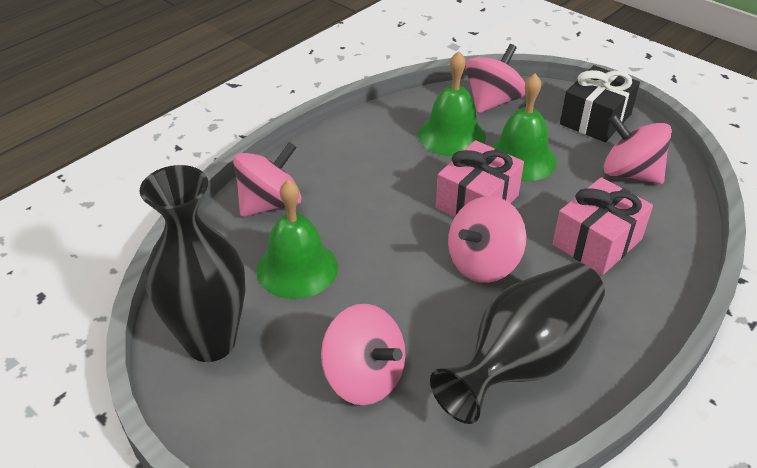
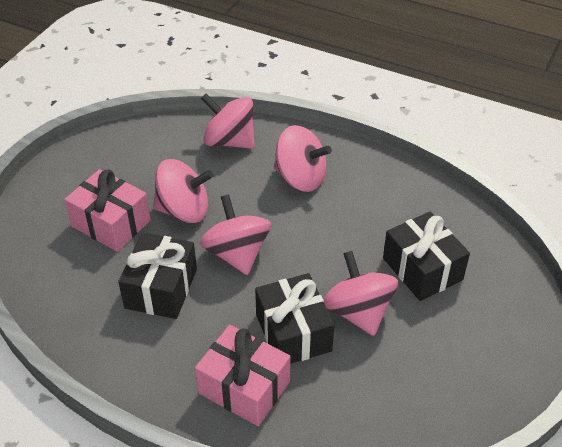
black gift: 1 -> 3
black vase: 2 -> 0
green bell: 3 -> 0

